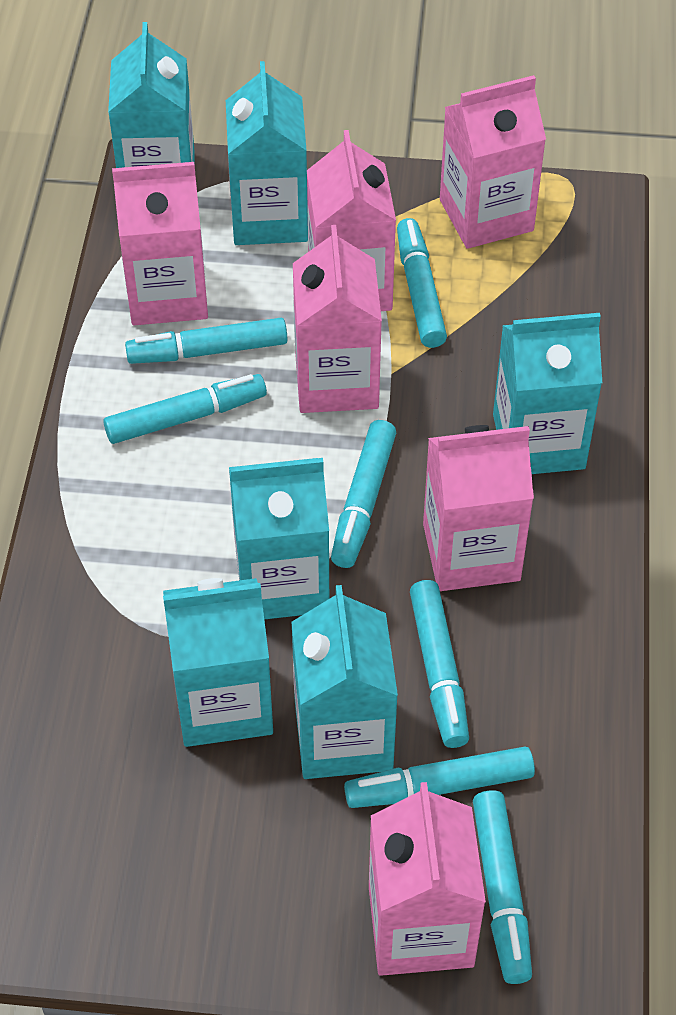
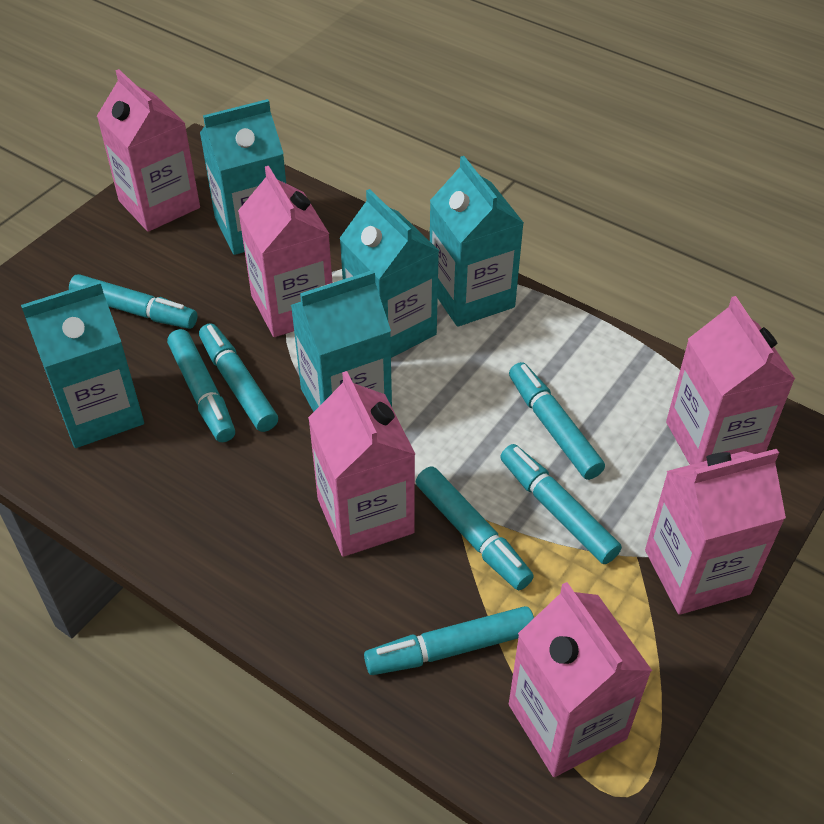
turquoise carton: 6 -> 5

